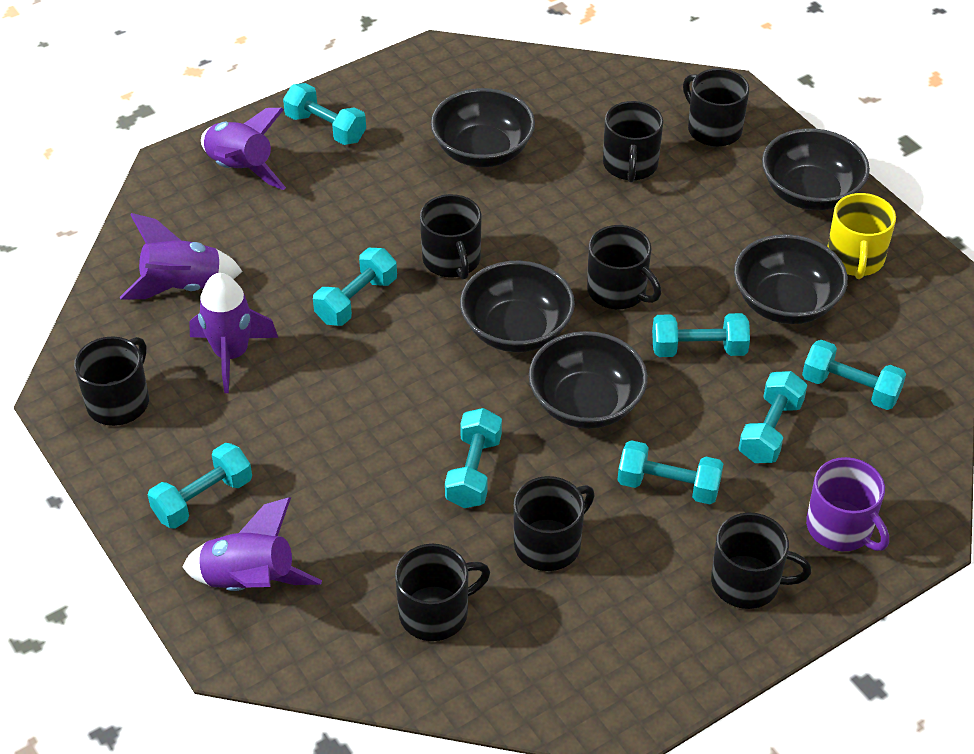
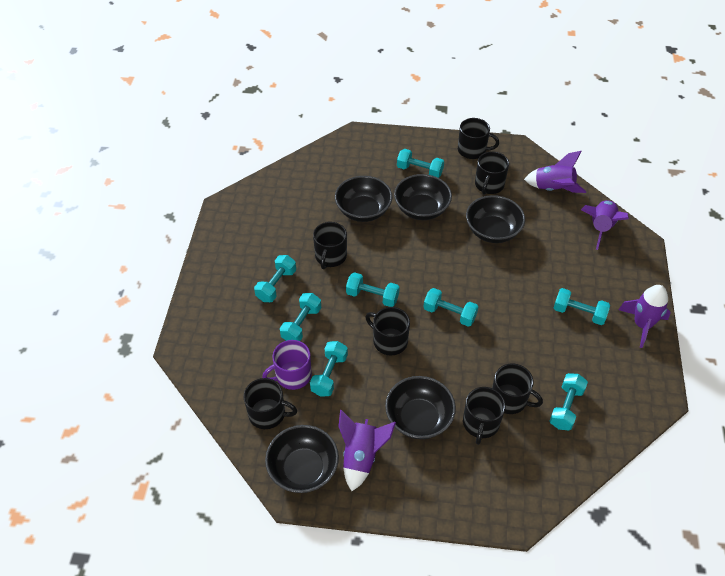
black mug: 8 -> 7
yellow mug: 1 -> 0

